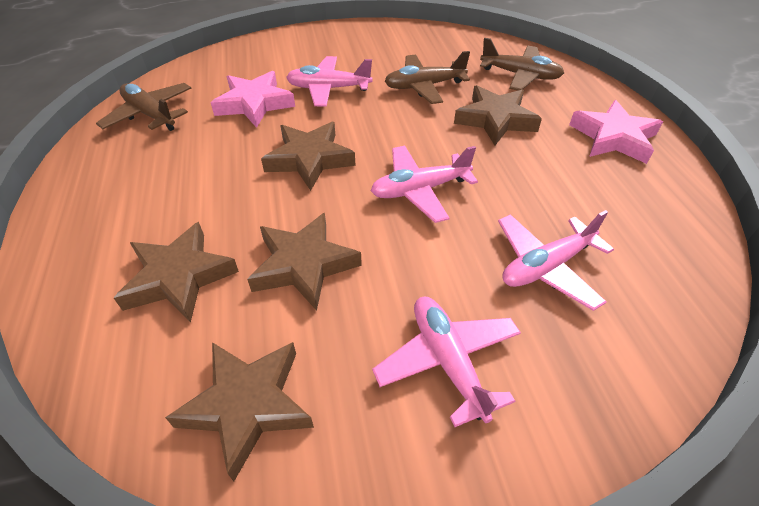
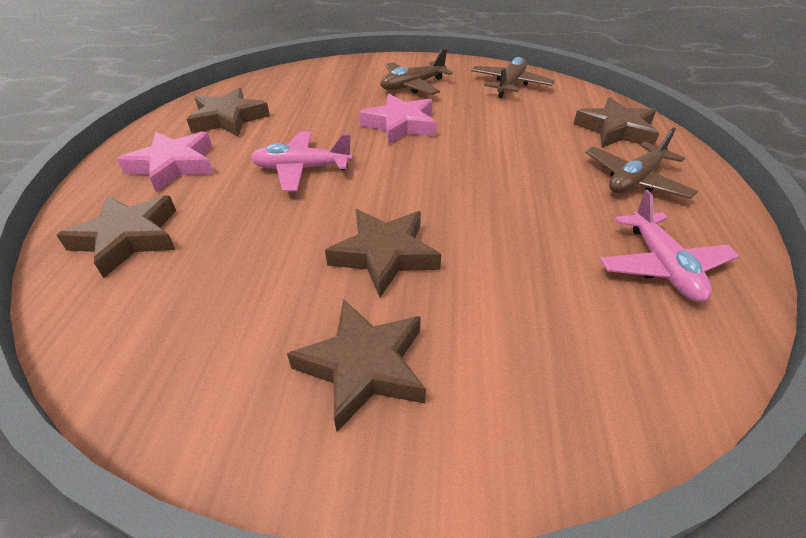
pink plane: 4 -> 2

